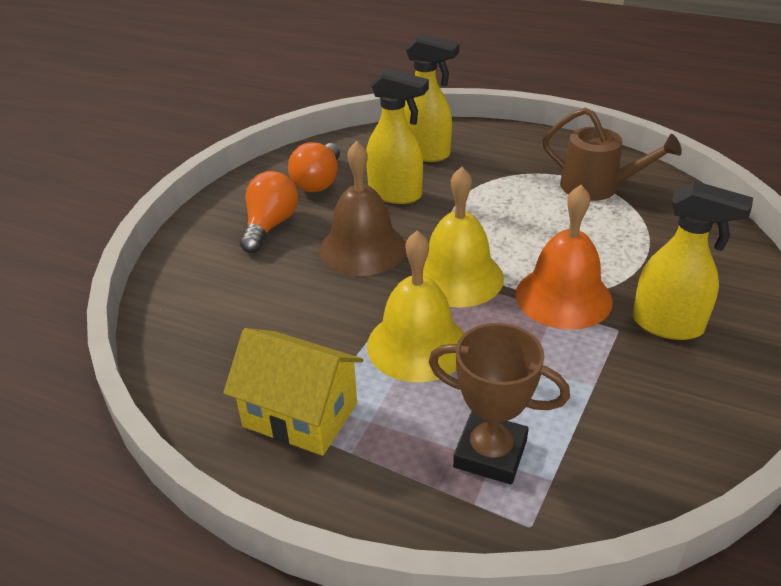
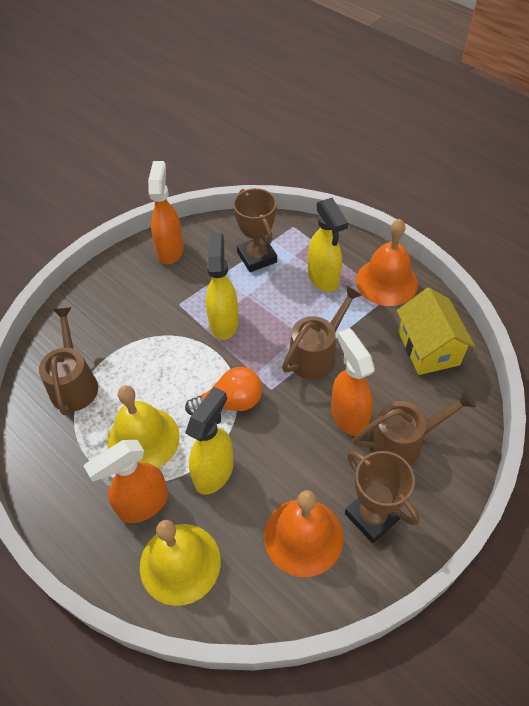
brown bell: 1 -> 0
brown trophy: 1 -> 2
brown watering can: 1 -> 3
orange bell: 1 -> 2
orange light bulb: 2 -> 1
orange spray bottle: 0 -> 3

